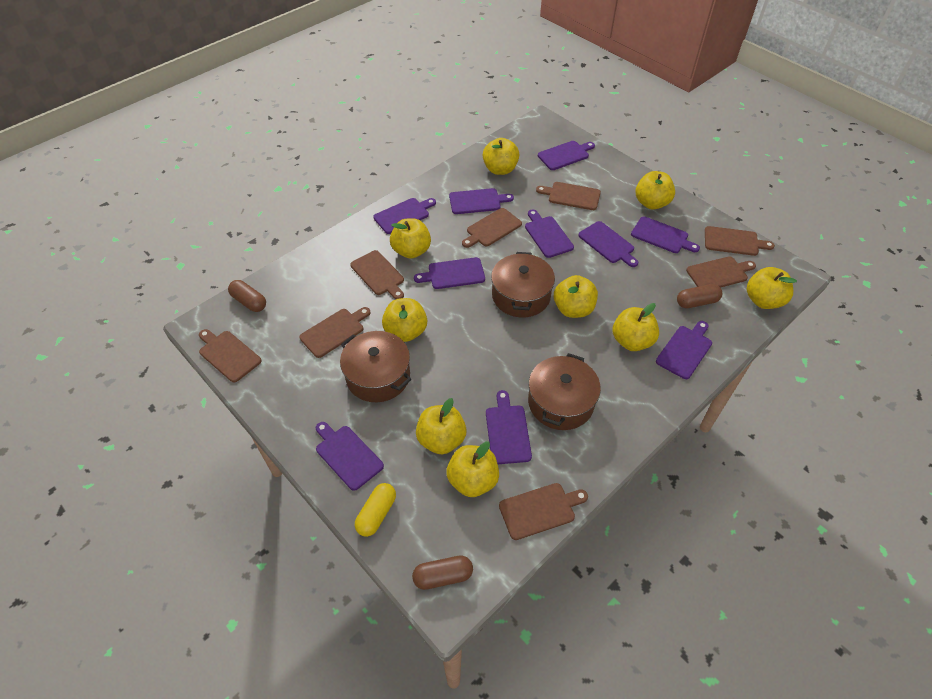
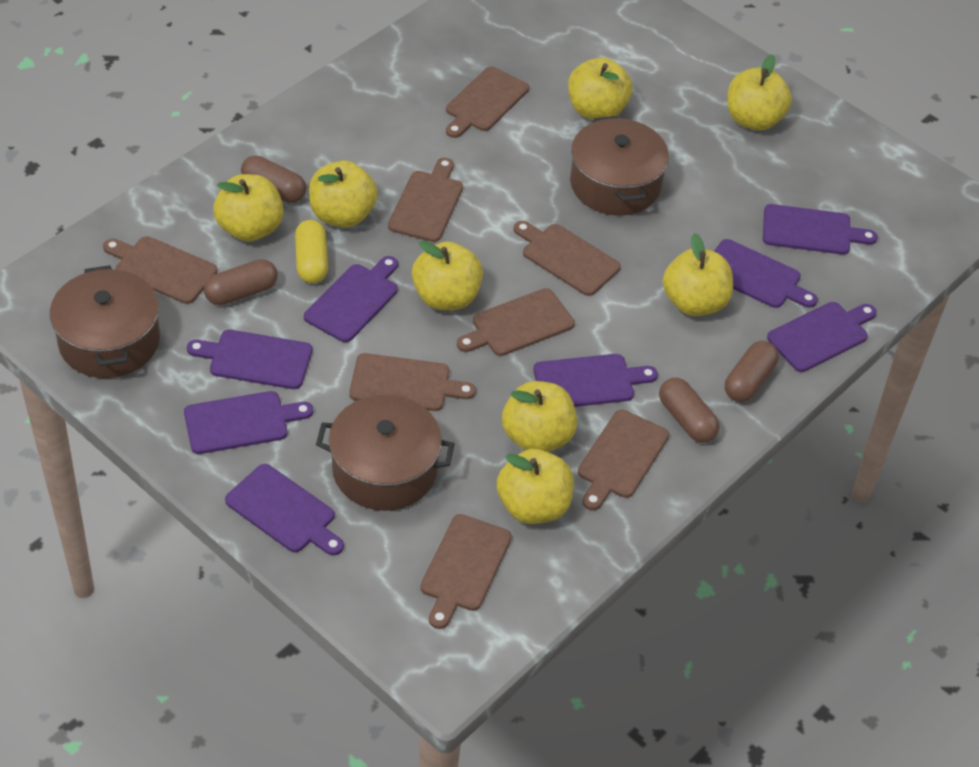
brown capsule: 3 -> 4
purple cutting board: 10 -> 8
yellow apple: 9 -> 8

